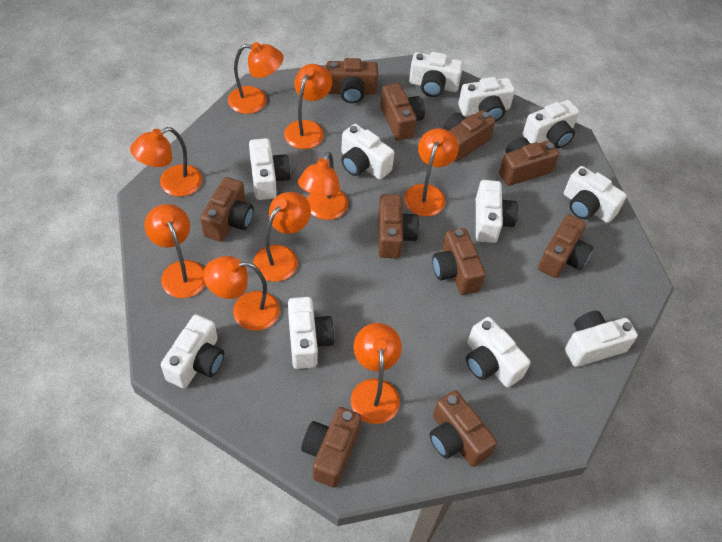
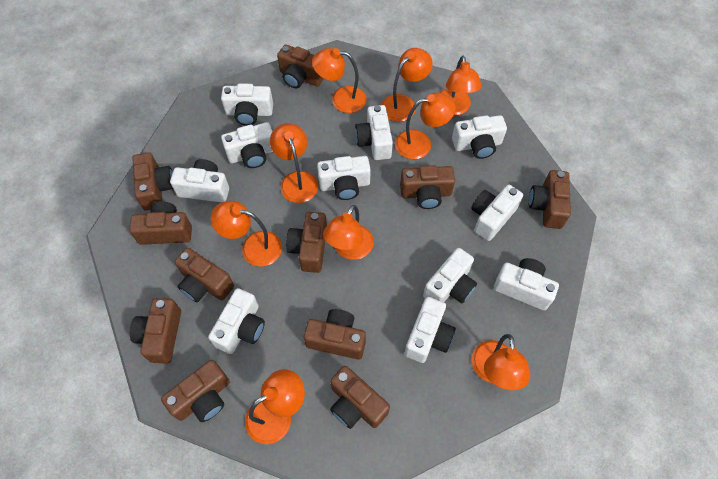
brown camera: 10 -> 11

